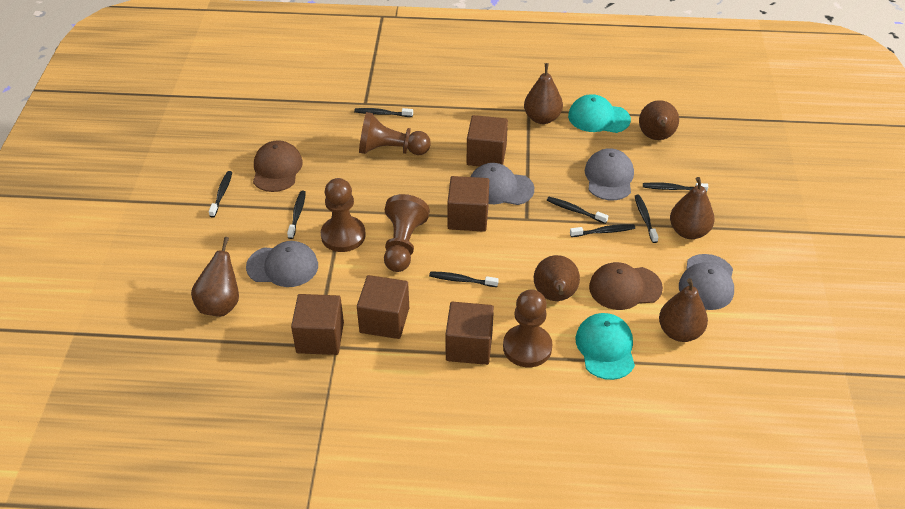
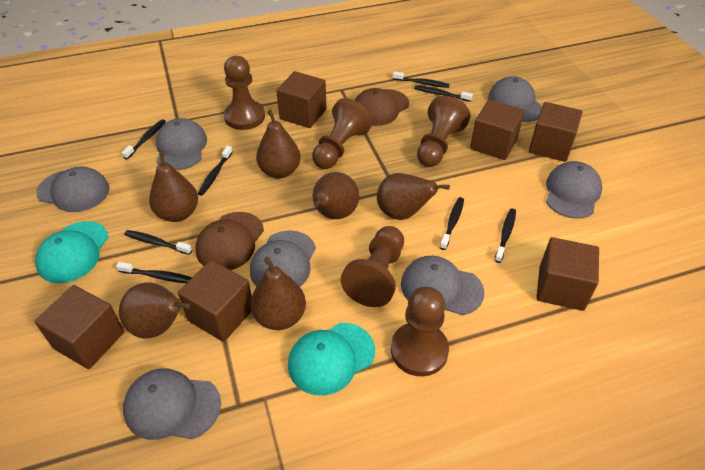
brown cube: 5 -> 6
brown pawn: 4 -> 5
grey cap: 4 -> 7

